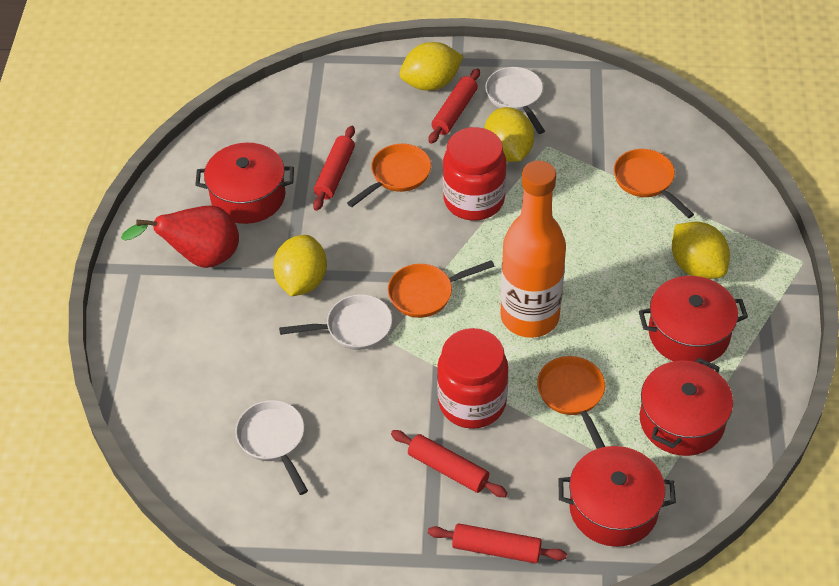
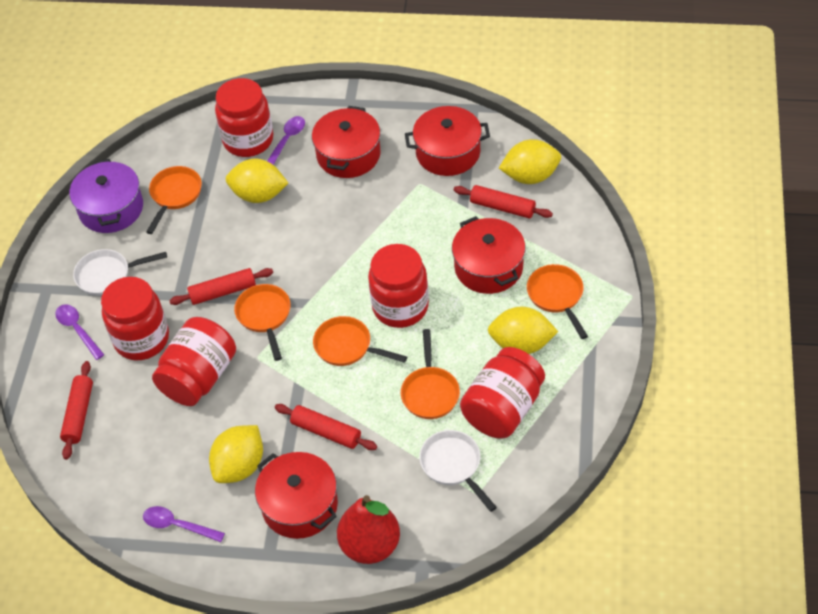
orange bottle: 1 -> 0
orange pan: 4 -> 5
purple pot: 0 -> 1
purple spoon: 0 -> 3
red jar: 2 -> 5
white pan: 3 -> 2

